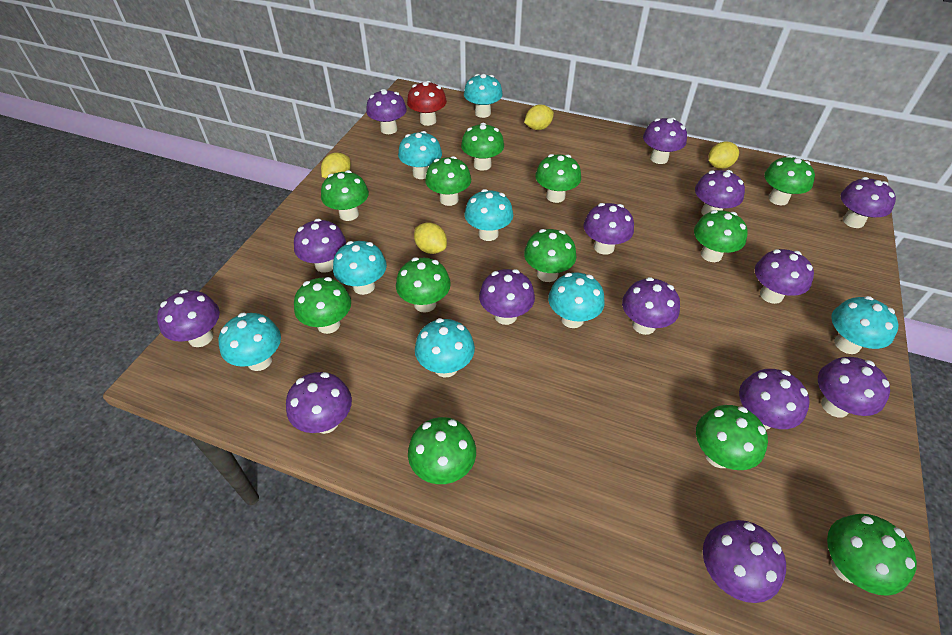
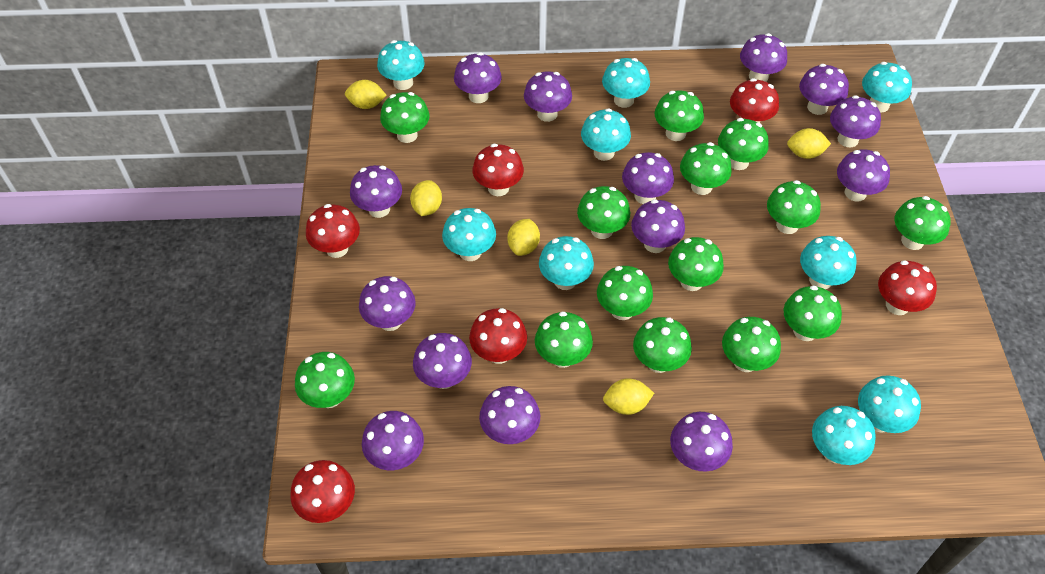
green mushroom: 12 -> 14
red mushroom: 1 -> 6
turquoise mushroom: 8 -> 9
yellow lemon: 4 -> 5

